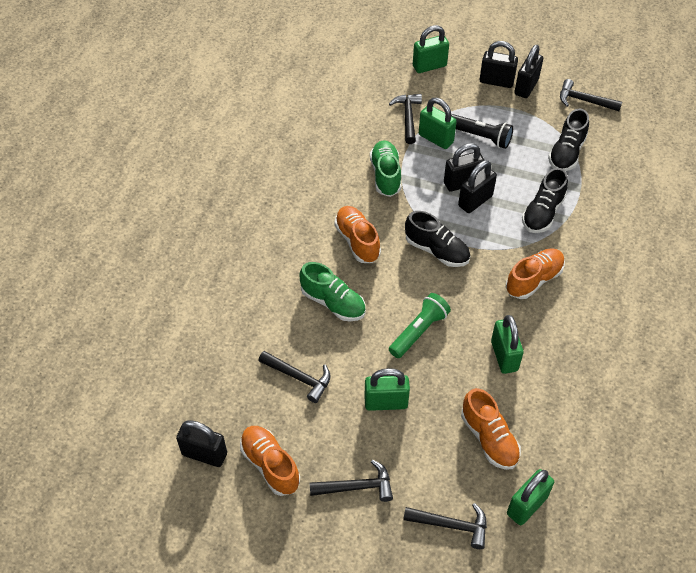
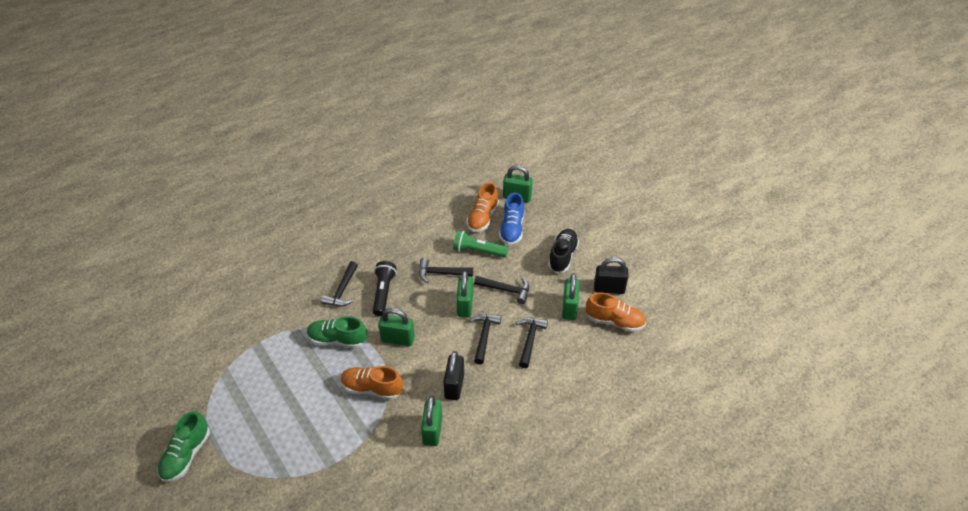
black padlock: 5 -> 2
black shoe: 3 -> 1
blue shoe: 0 -> 1
orange shoe: 4 -> 3

